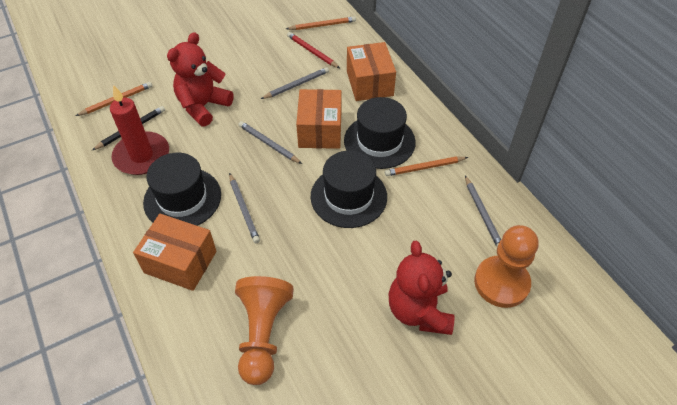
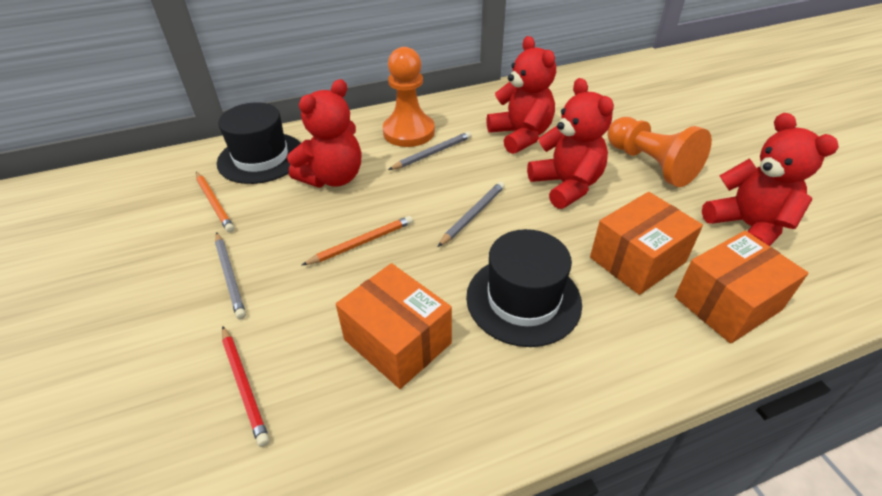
black hat: 3 -> 2
black pencil: 1 -> 0
grey pencil: 4 -> 3
orange pencil: 3 -> 2
red candle: 1 -> 0
red teddy bear: 2 -> 4

